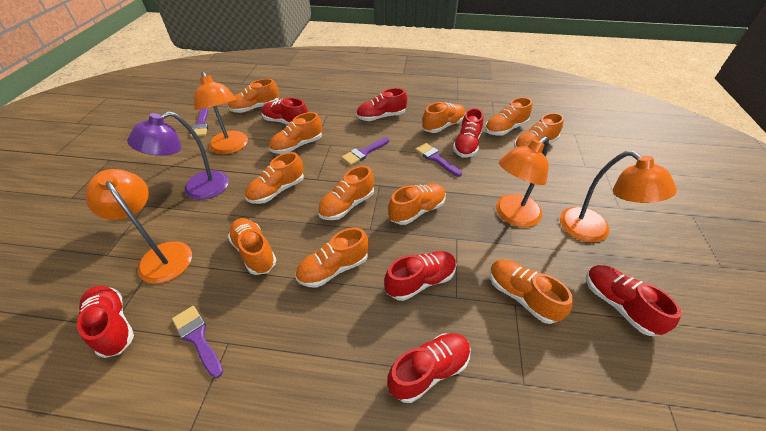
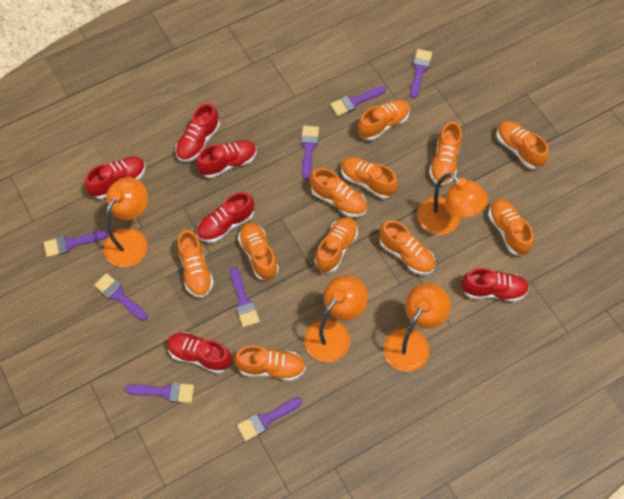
purple brush: 4 -> 8
purple lamp: 1 -> 0
red shoe: 7 -> 6

